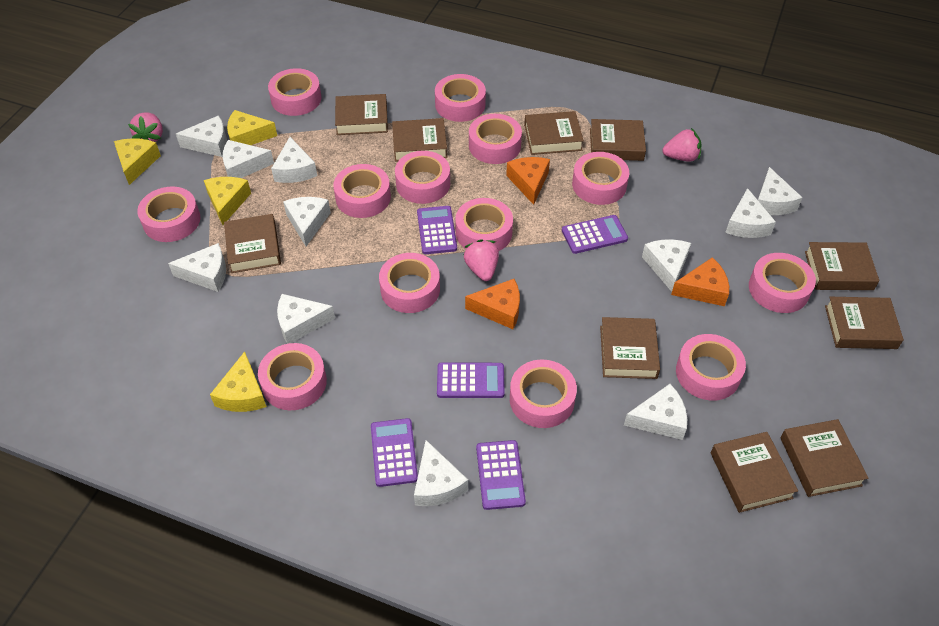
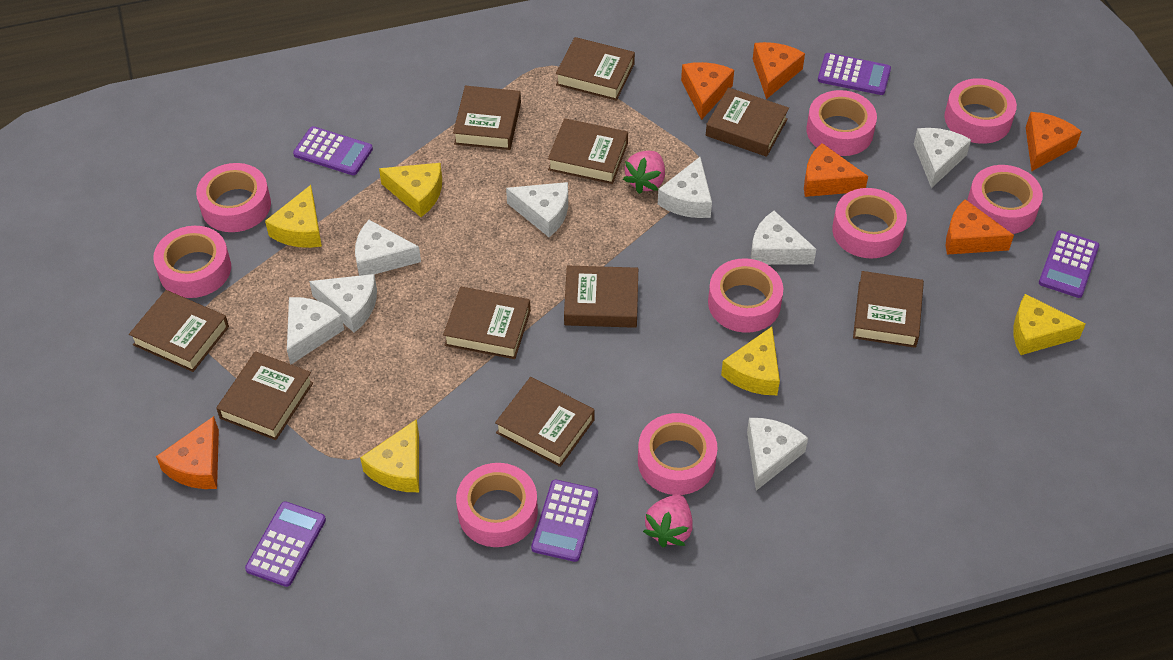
orange cheese: 3 -> 6
pink strawberry: 3 -> 2
pink tape: 13 -> 9
white cheese: 11 -> 8
yellow cheese: 4 -> 5

